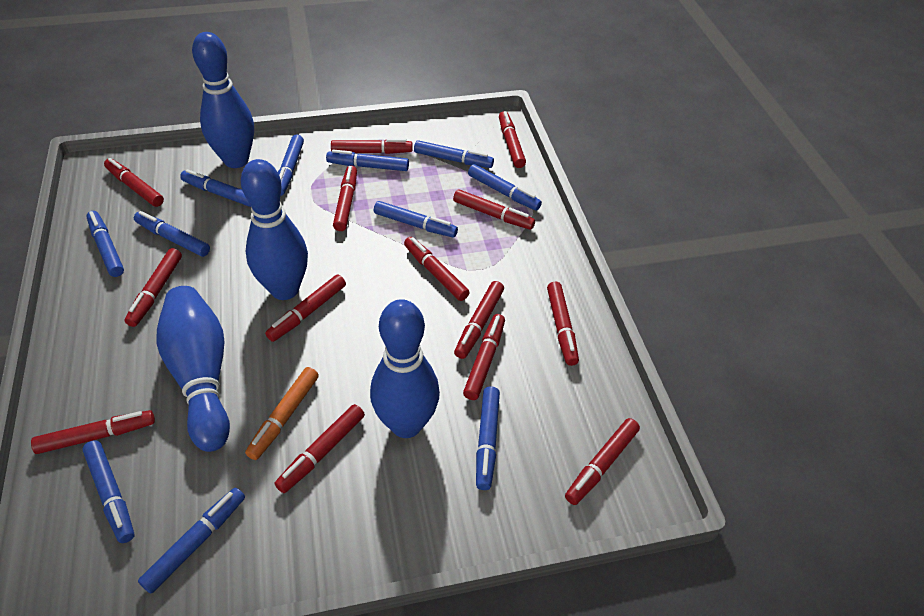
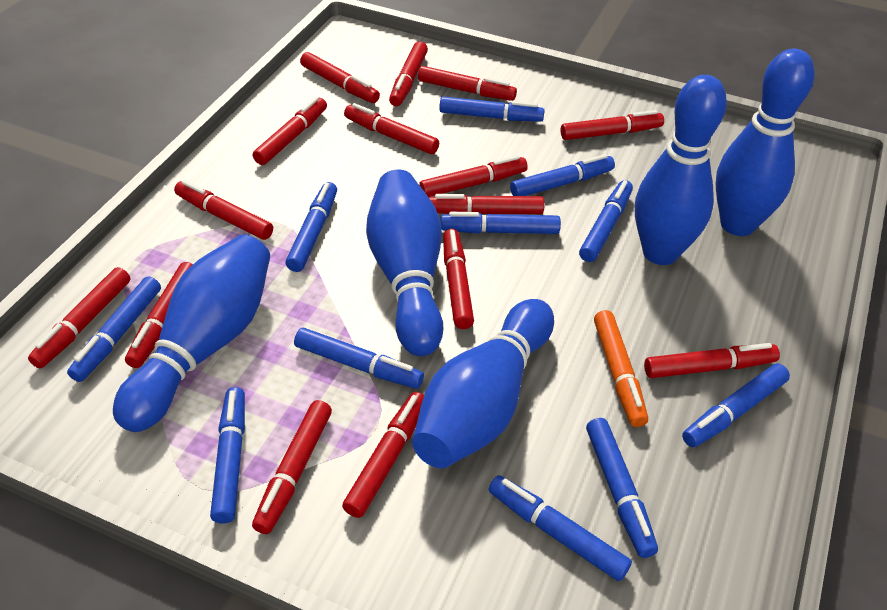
blue bowling pin: 4 -> 5
red marker: 14 -> 15

